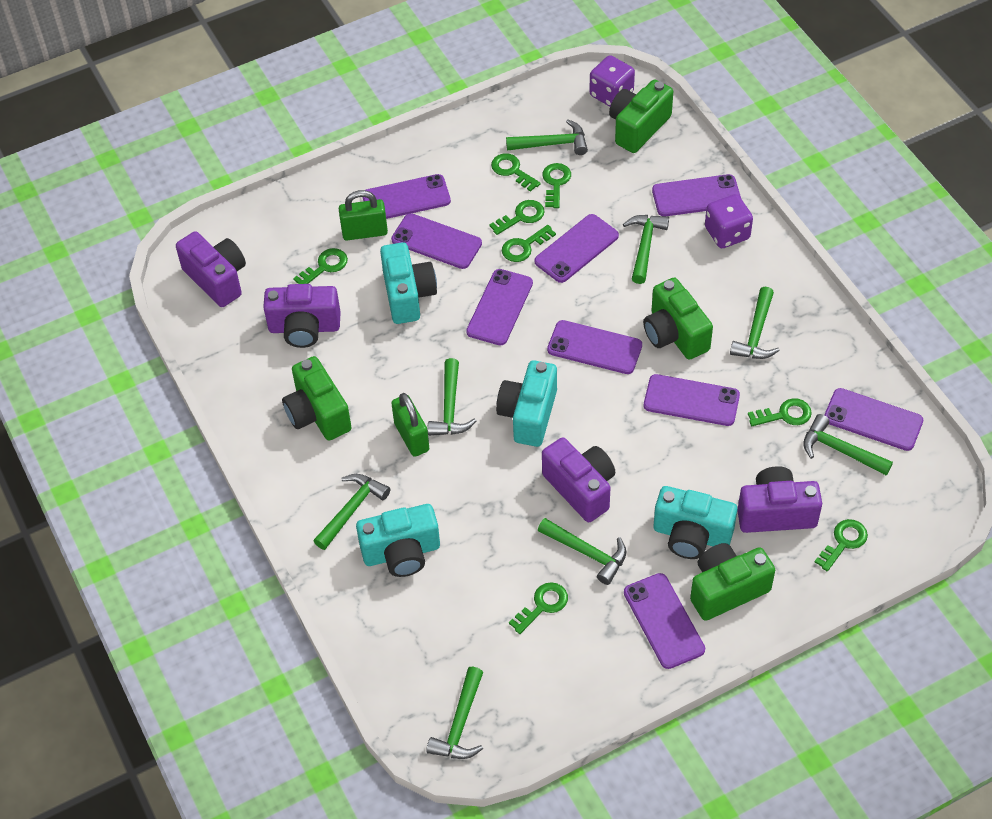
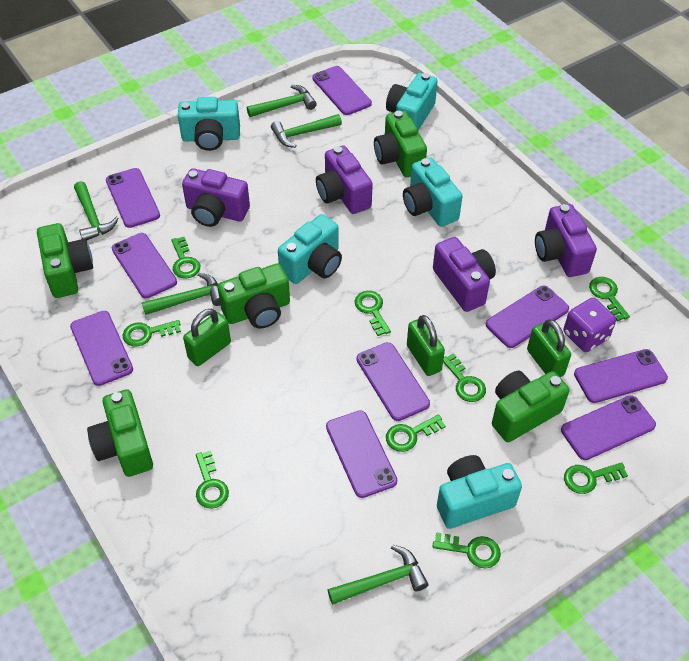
green camera: 4 -> 5
green hammer: 8 -> 5
green key: 8 -> 9
green padlock: 2 -> 3
purple dice: 2 -> 1
turquoise camera: 4 -> 5

